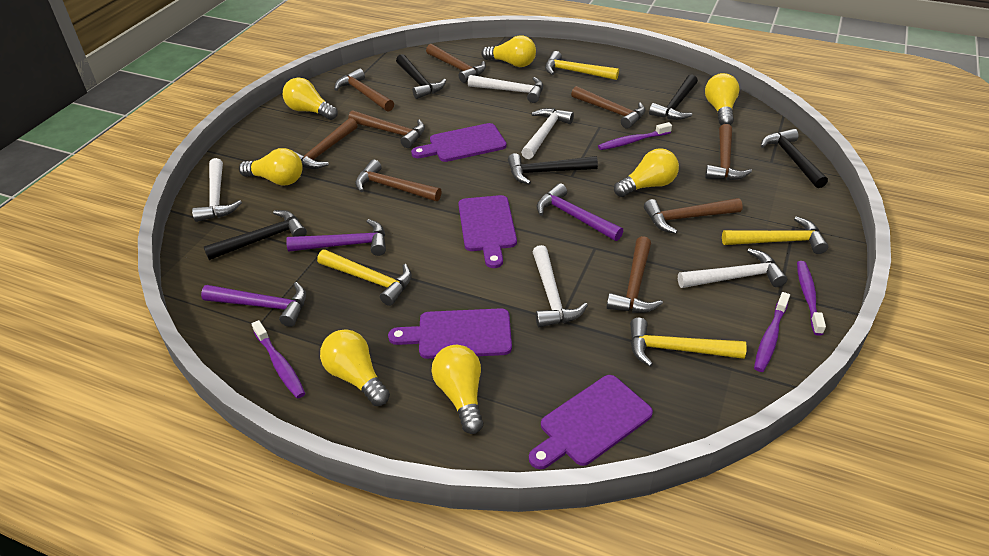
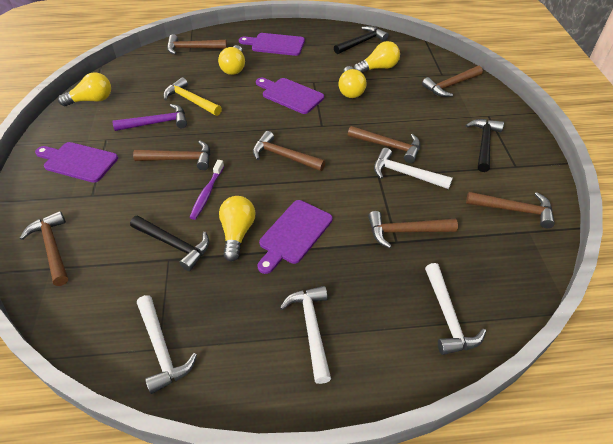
black hammer: 5 -> 3
brown hammer: 9 -> 8
purple hammer: 3 -> 1
purple toothbrush: 4 -> 1
white hammer: 5 -> 4
yellow hammer: 4 -> 1
yellow light bulb: 7 -> 5

